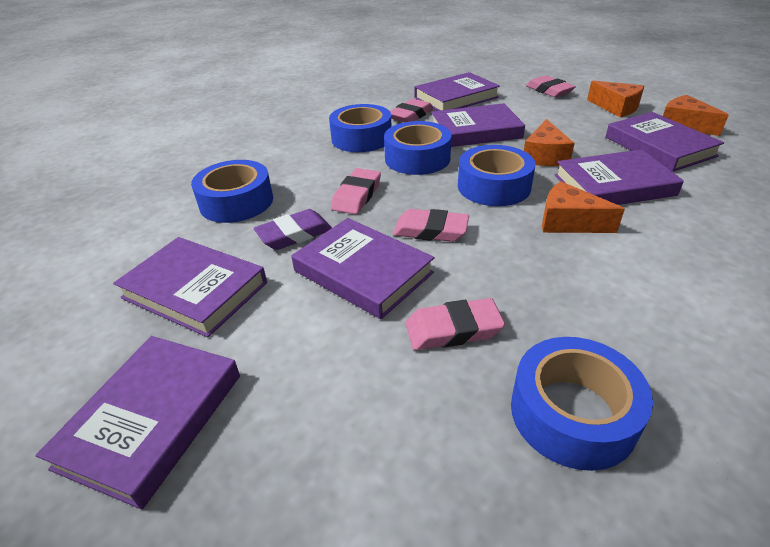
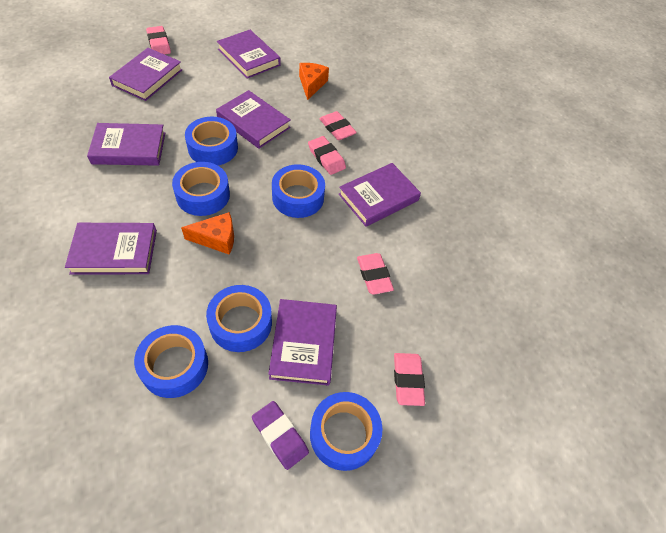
blue tape: 5 -> 6
orange cheese: 4 -> 2

